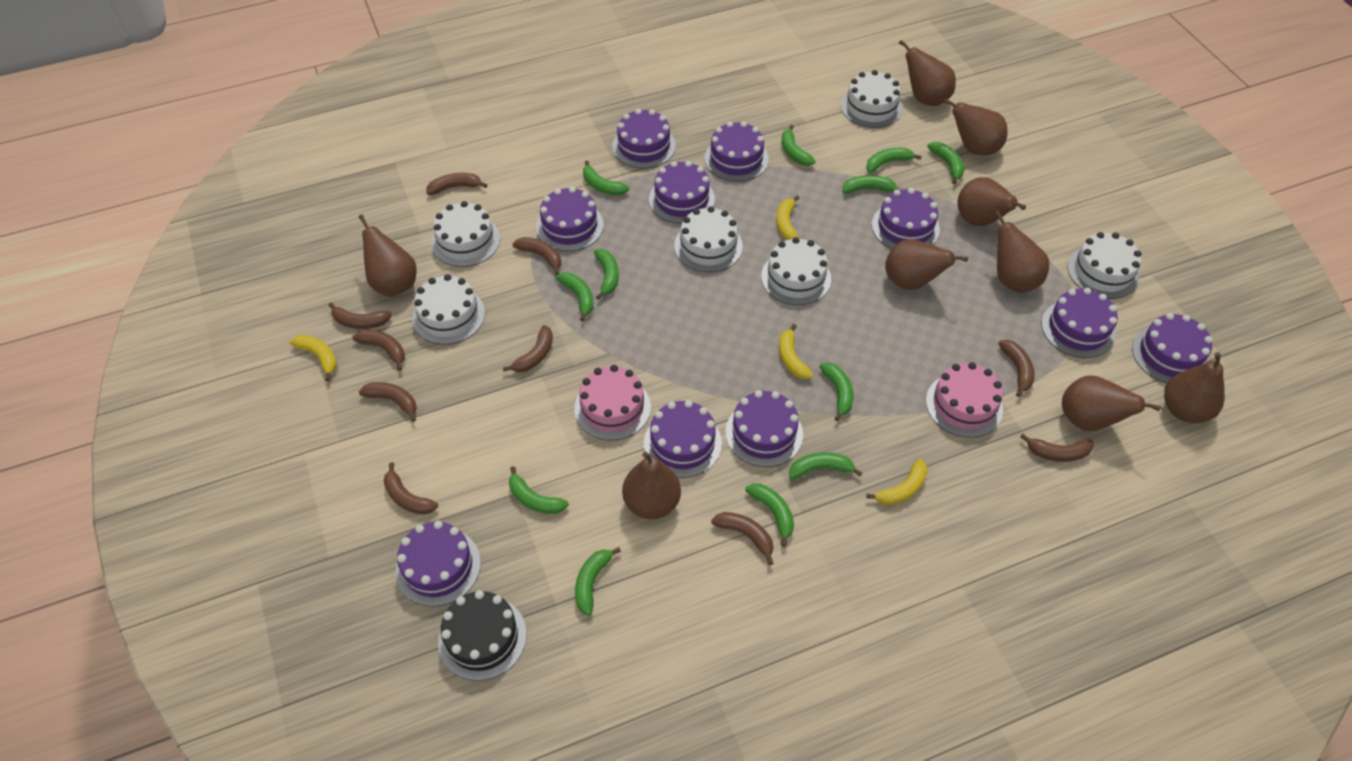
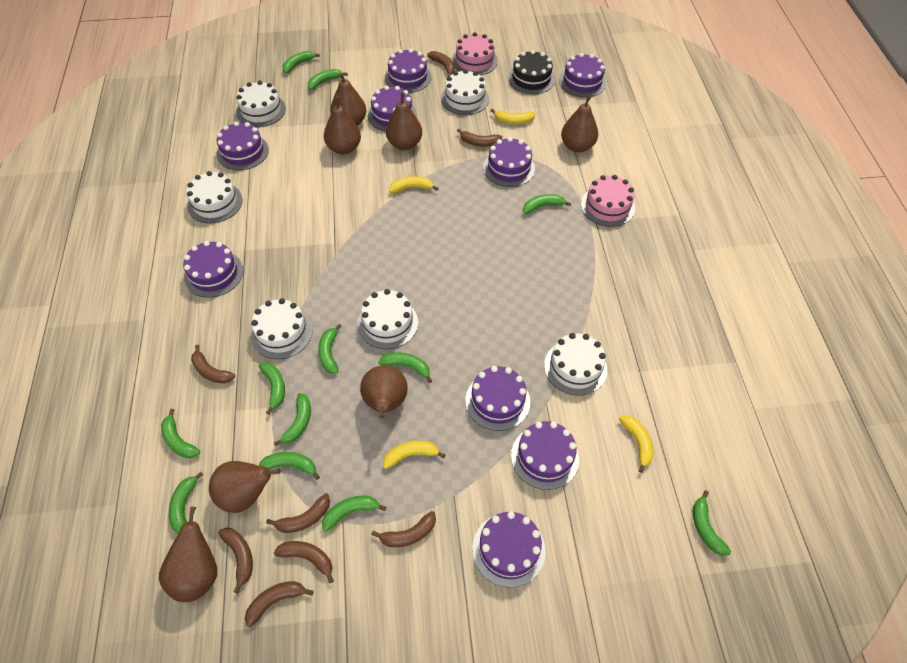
brown banana: 10 -> 8
brown pear: 9 -> 7
purple cake: 10 -> 9

